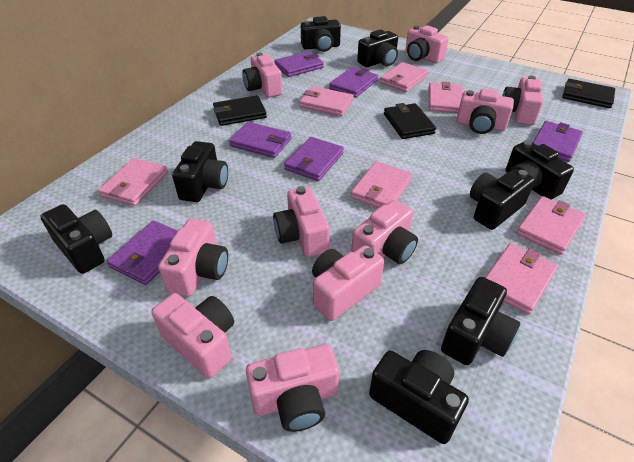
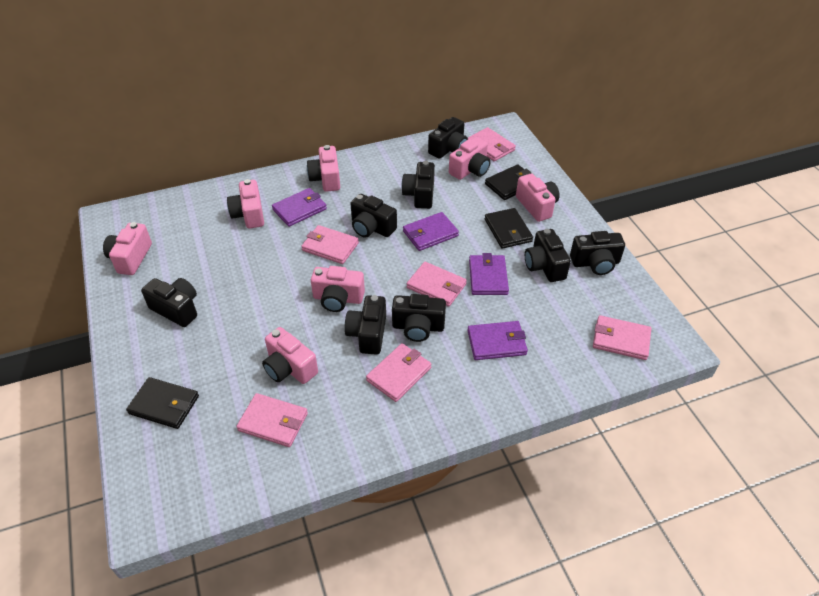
pink camera: 10 -> 7
pink wallet: 7 -> 6
purple wallet: 6 -> 4

